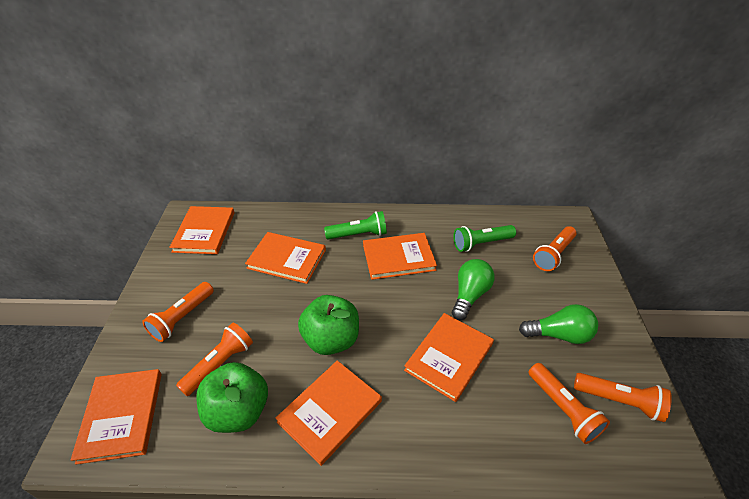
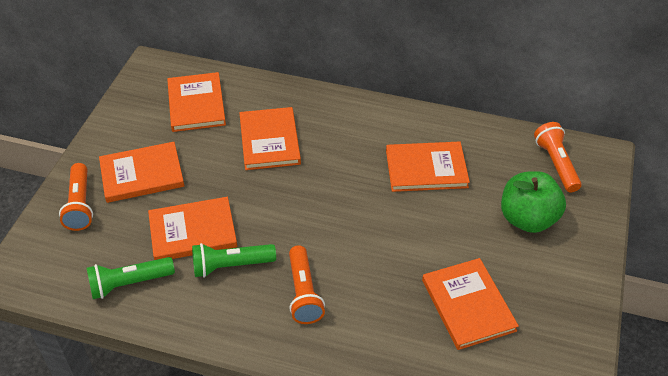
green apple: 2 -> 1
green light bulb: 2 -> 0
orange flashlight: 5 -> 3

